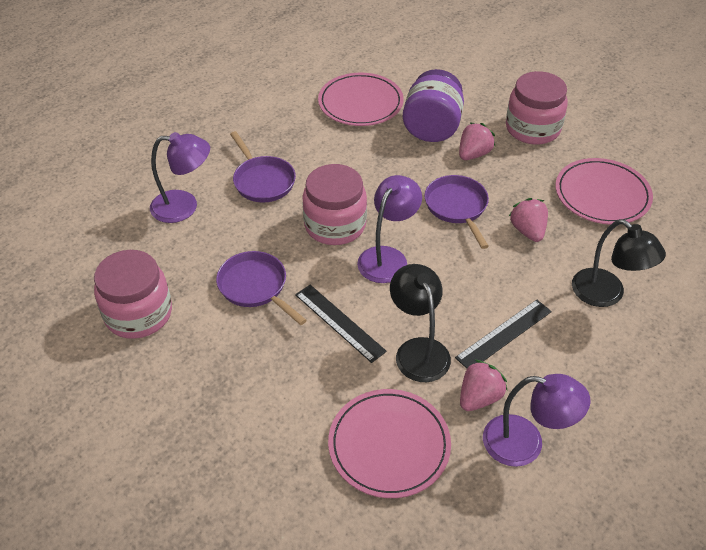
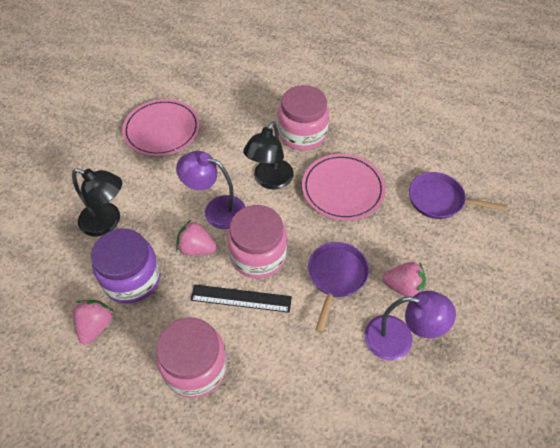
black ruler: 2 -> 1
pink plate: 3 -> 2
purple lamp: 3 -> 2
purple pan: 3 -> 2

